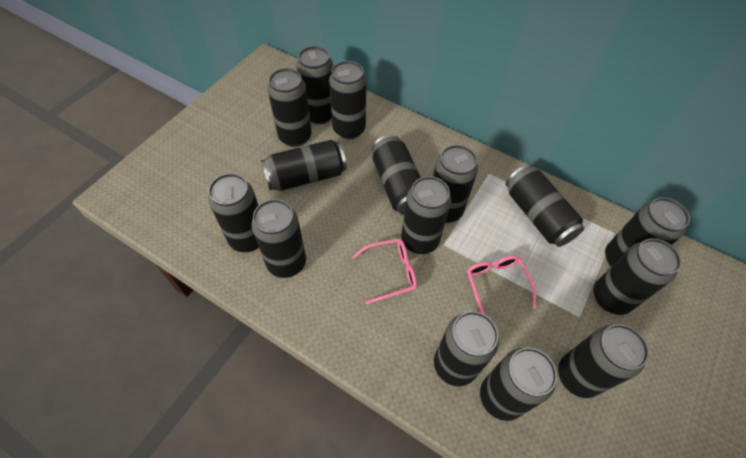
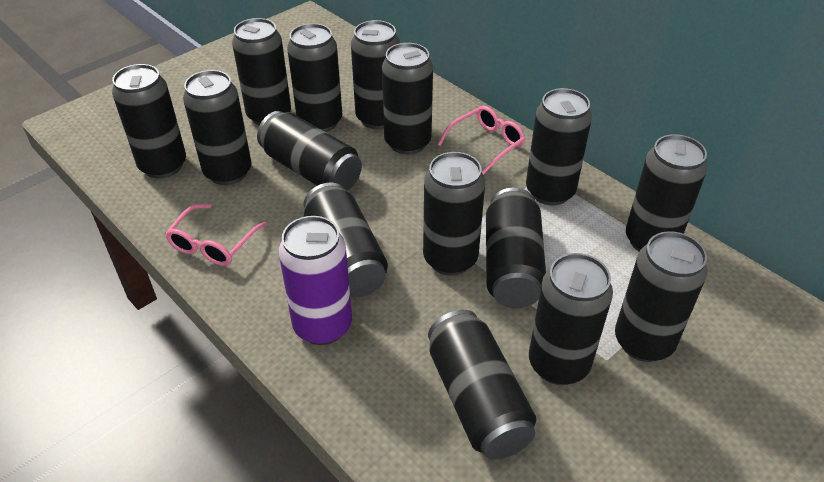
purple can: 0 -> 1

